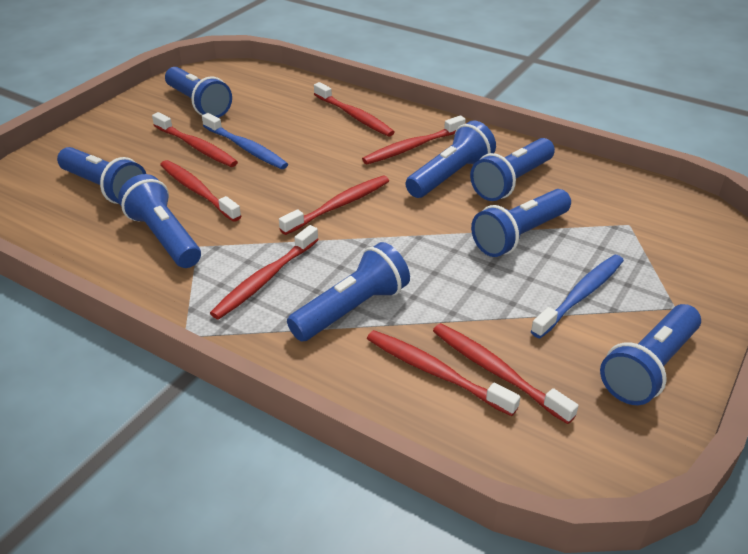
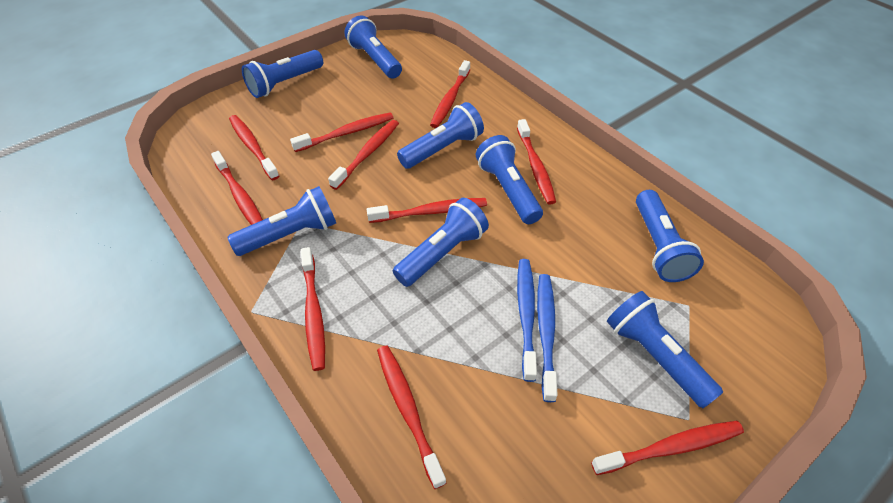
red toothbrush: 8 -> 10

